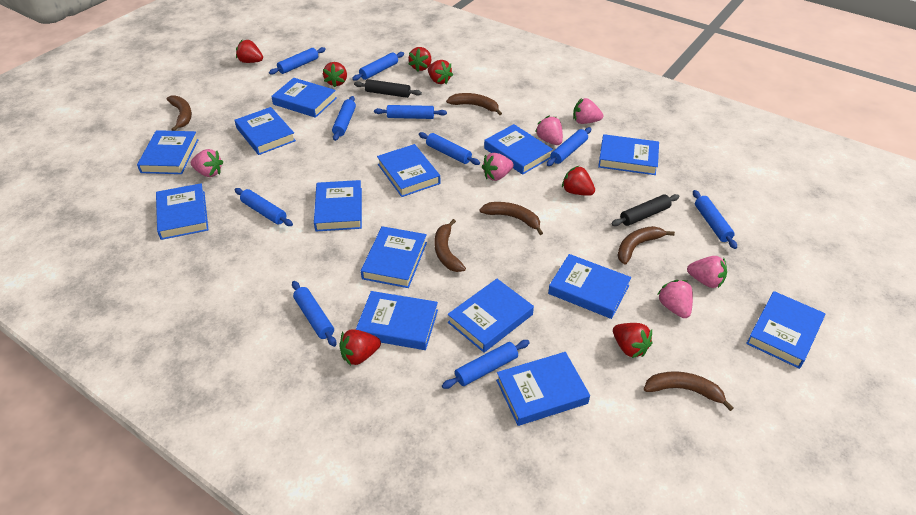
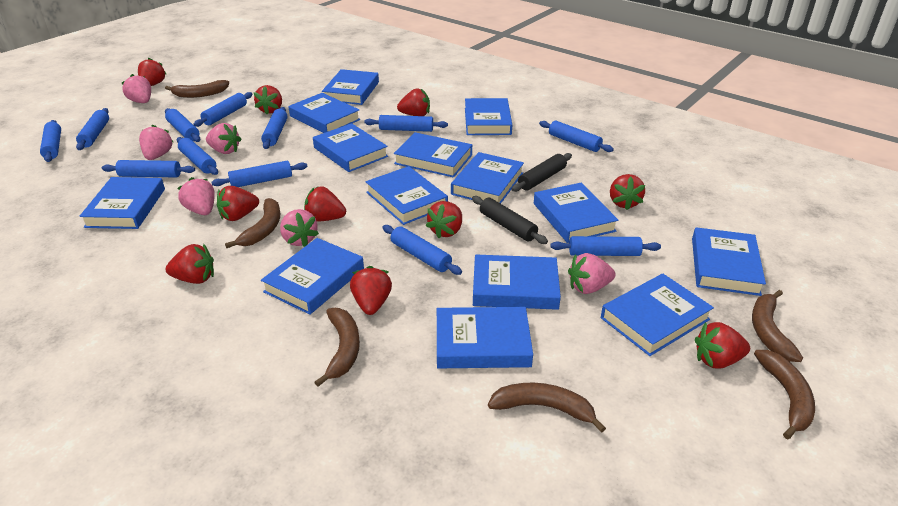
blue rolling pin: 10 -> 12
red strawberry: 7 -> 10

